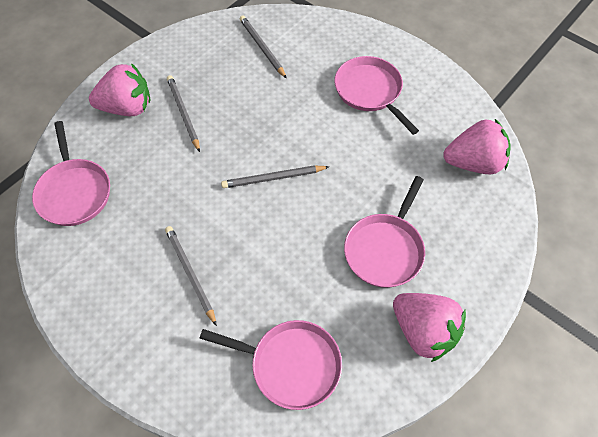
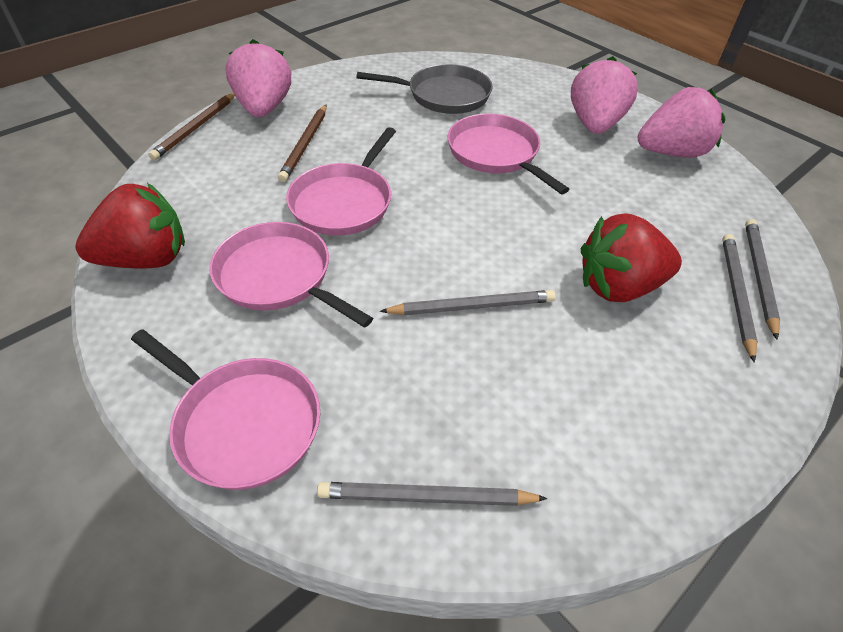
brown pencil: 0 -> 2
grey pan: 0 -> 1
red strawberry: 0 -> 2

